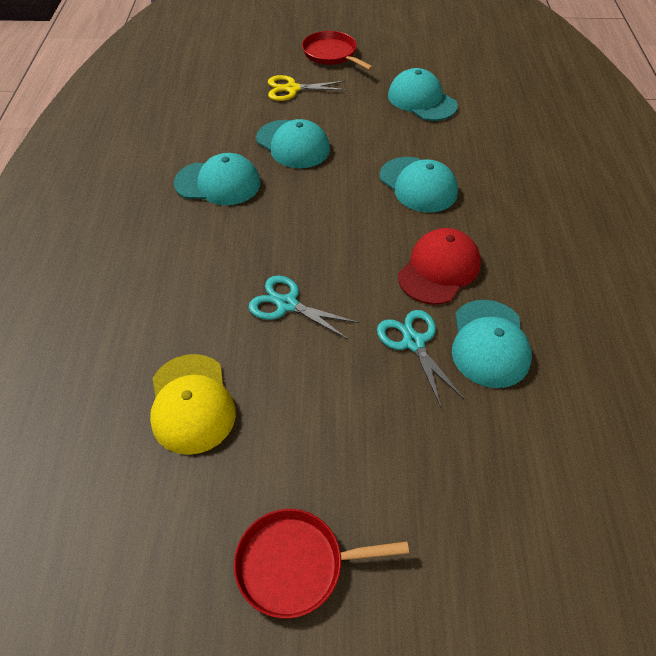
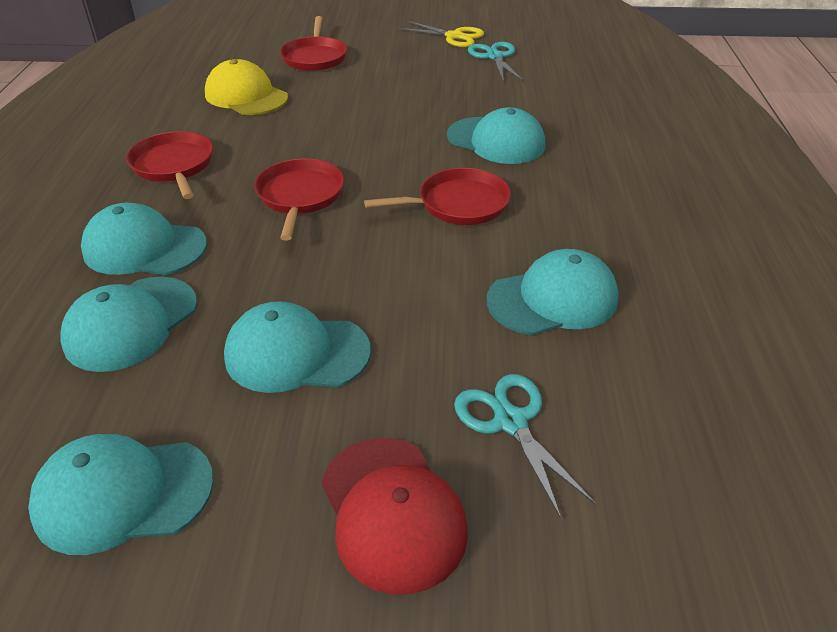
red pan: 2 -> 4
turquoise cap: 5 -> 6

